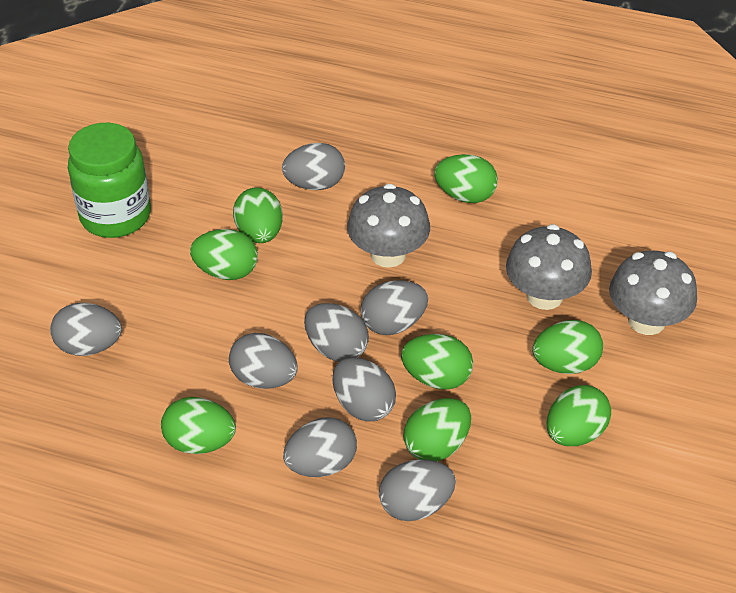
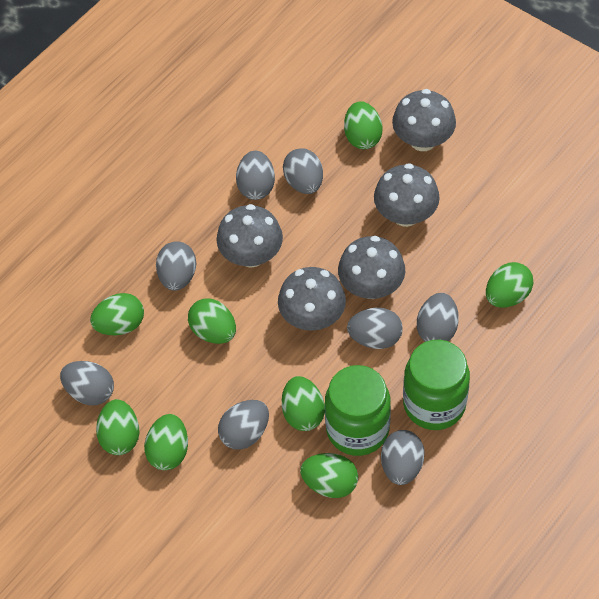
green jar: 1 -> 2
grey mushroom: 3 -> 5

